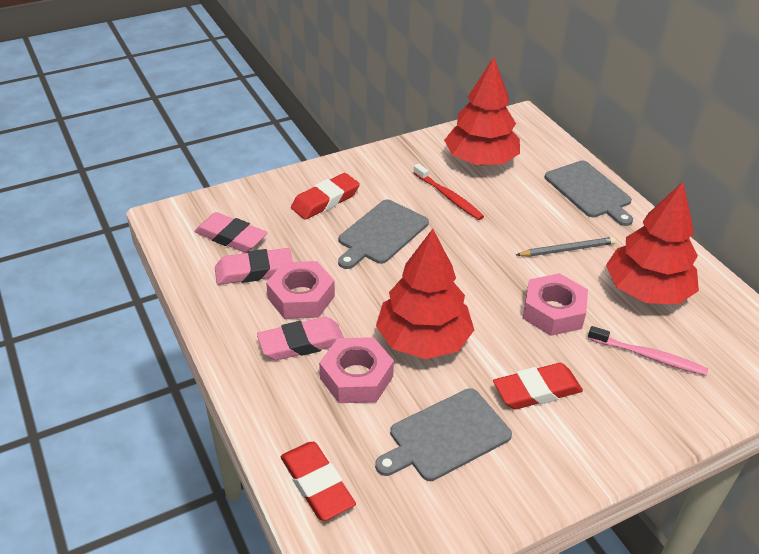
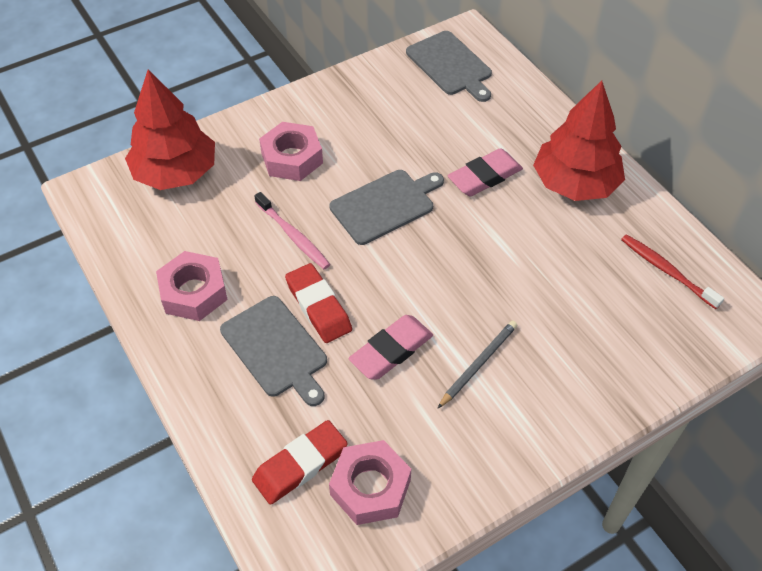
pink eraser: 3 -> 2
red eraser: 3 -> 2
red tree: 3 -> 2

